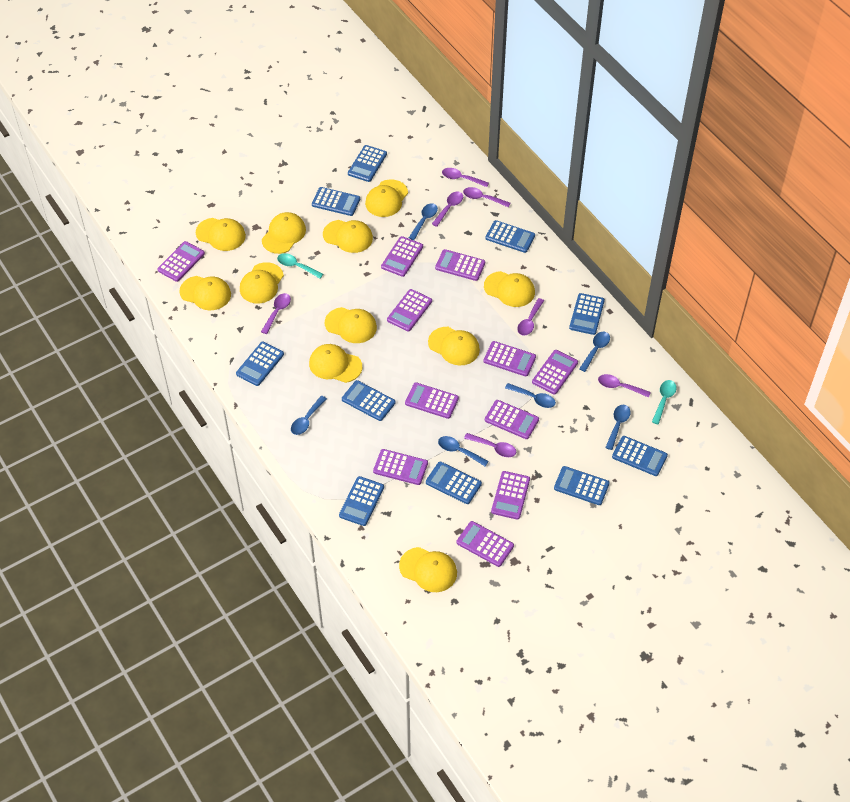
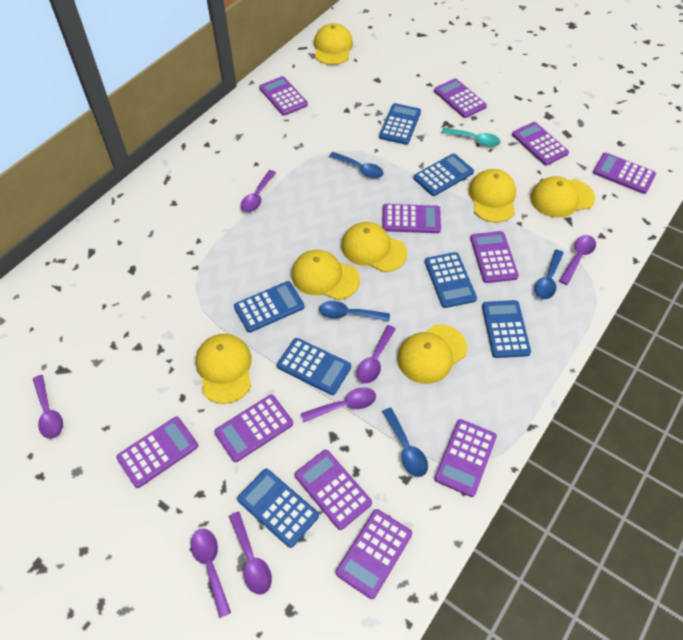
blue calculator: 10 -> 7
blue spoon: 6 -> 4
turquoise spoon: 2 -> 1
yellow cap: 11 -> 7

